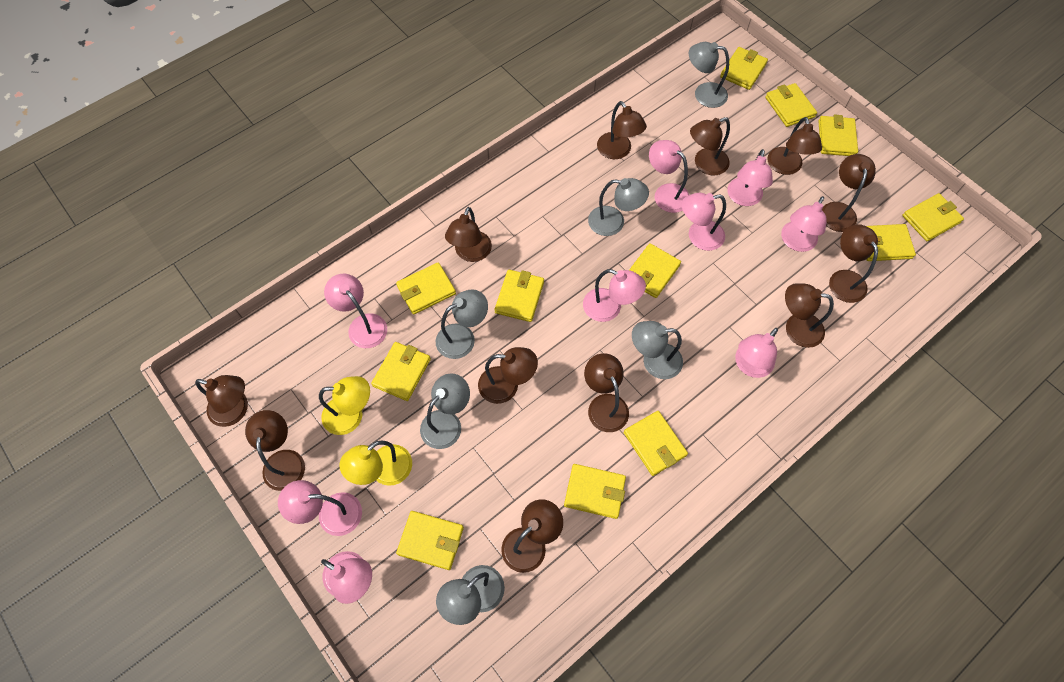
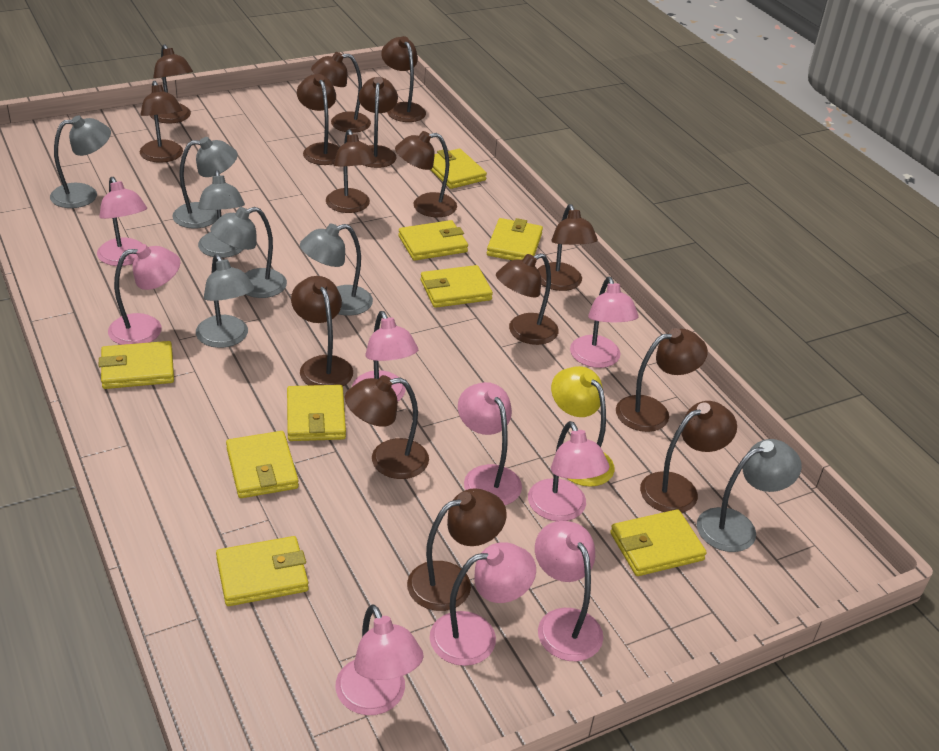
brown lamp: 12 -> 15
grey lamp: 6 -> 7
yellow lamp: 2 -> 1
yellow wallet: 12 -> 9

